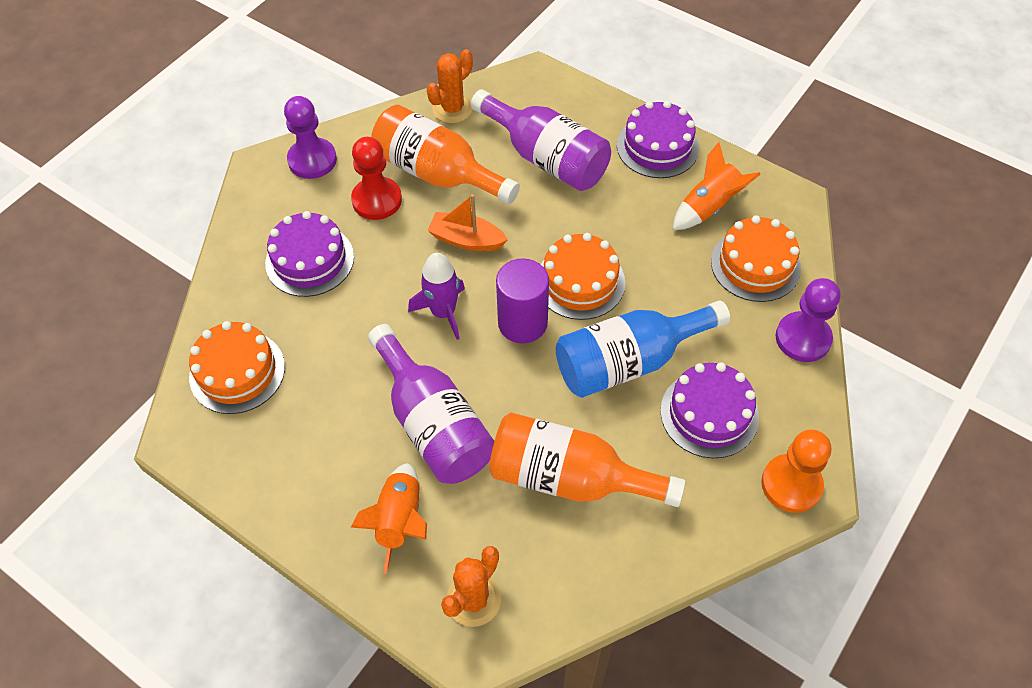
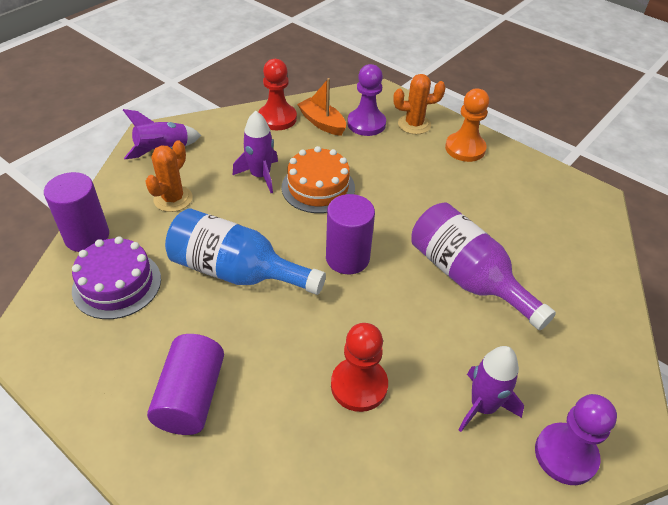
orange bottle: 2 -> 0
orange cake: 3 -> 1
orange rocket: 2 -> 0
purple bottle: 2 -> 1
purple cake: 3 -> 1
purple cylinder: 1 -> 3
purple rocket: 1 -> 3
red pawn: 1 -> 2

